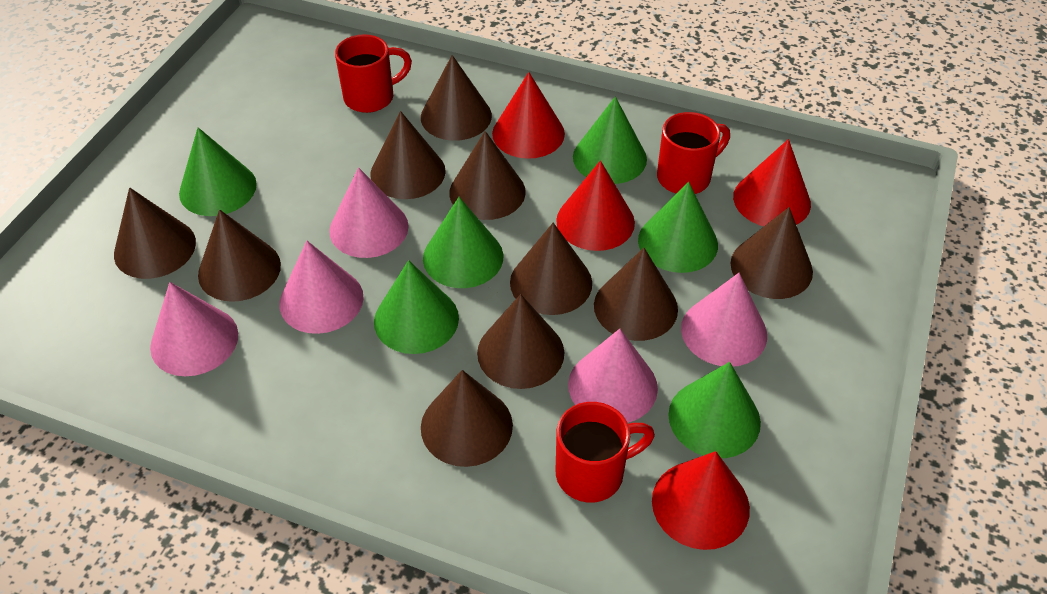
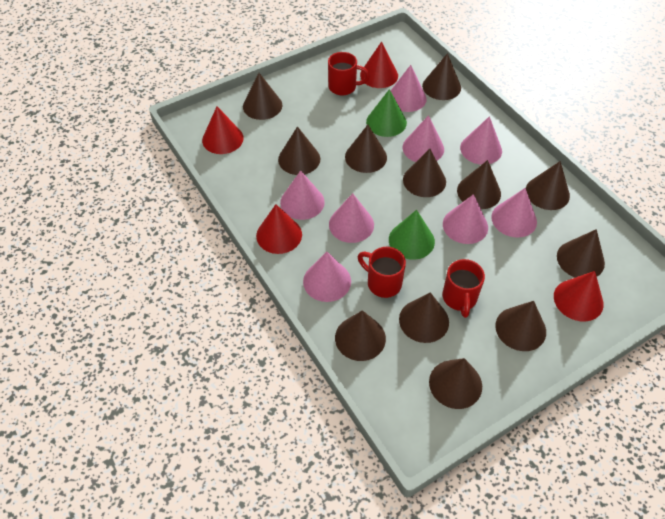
brown cone: 10 -> 12
green cone: 6 -> 2
pink cone: 5 -> 8

